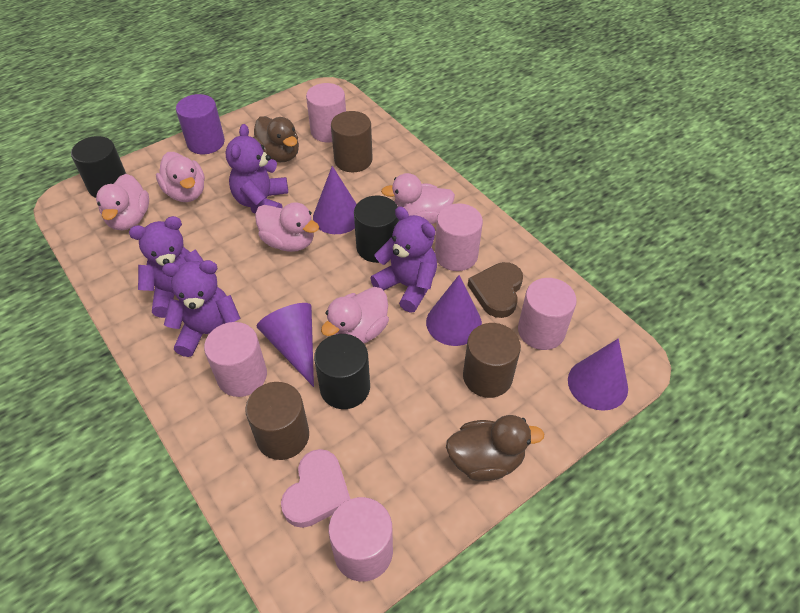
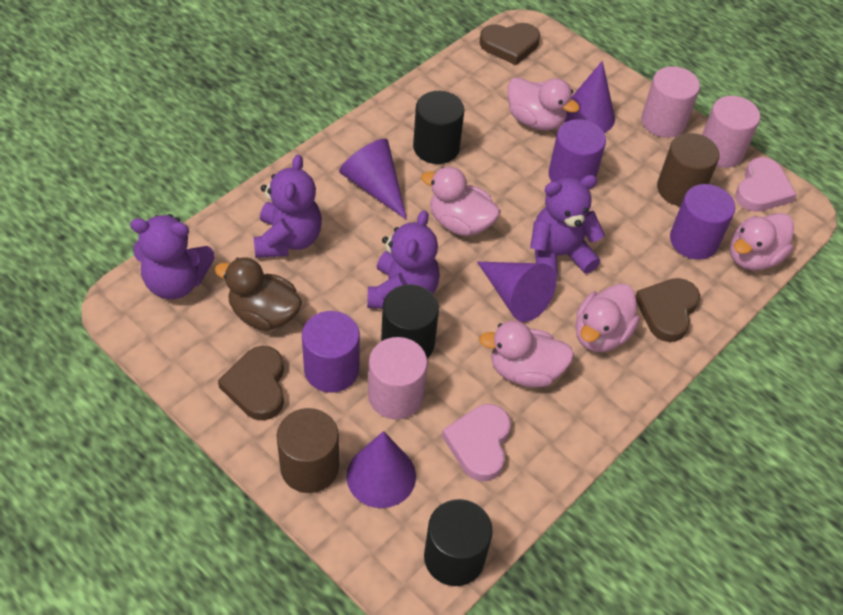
brown cylinder: 3 -> 2
brown duck: 2 -> 1
brown heart: 1 -> 3
pink cylinder: 5 -> 3
pink heart: 1 -> 2
purple cylinder: 1 -> 3

